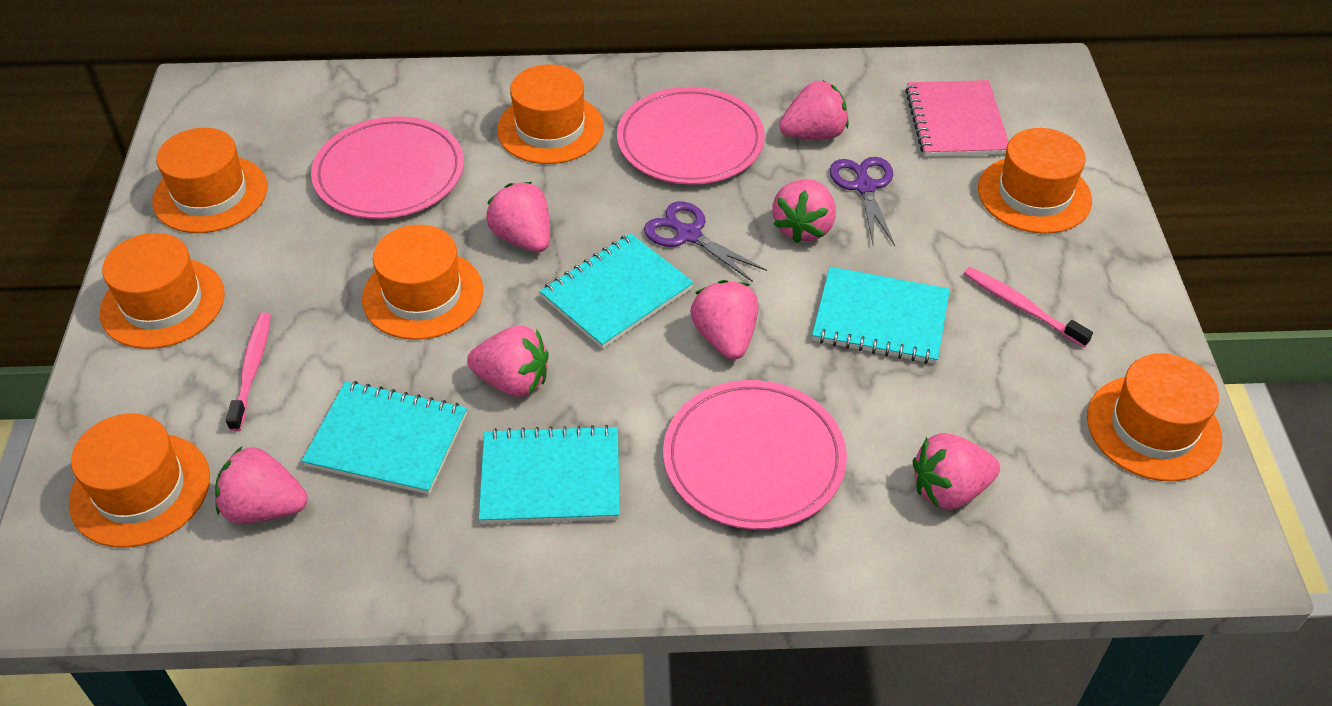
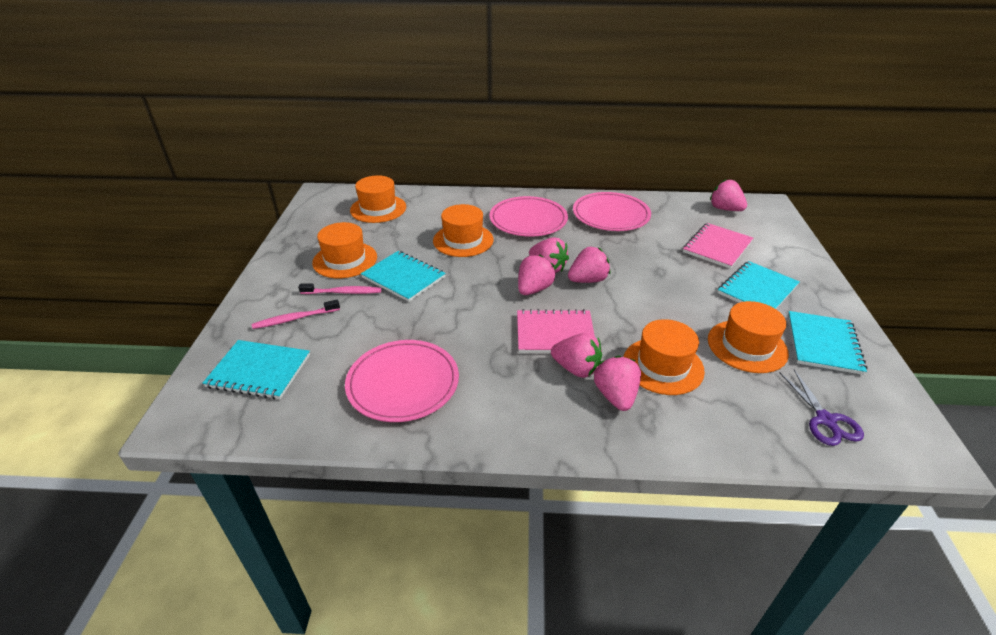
orange hat: 7 -> 5
pink notebook: 1 -> 2
pink strawberry: 7 -> 6
purple scissors: 2 -> 1

